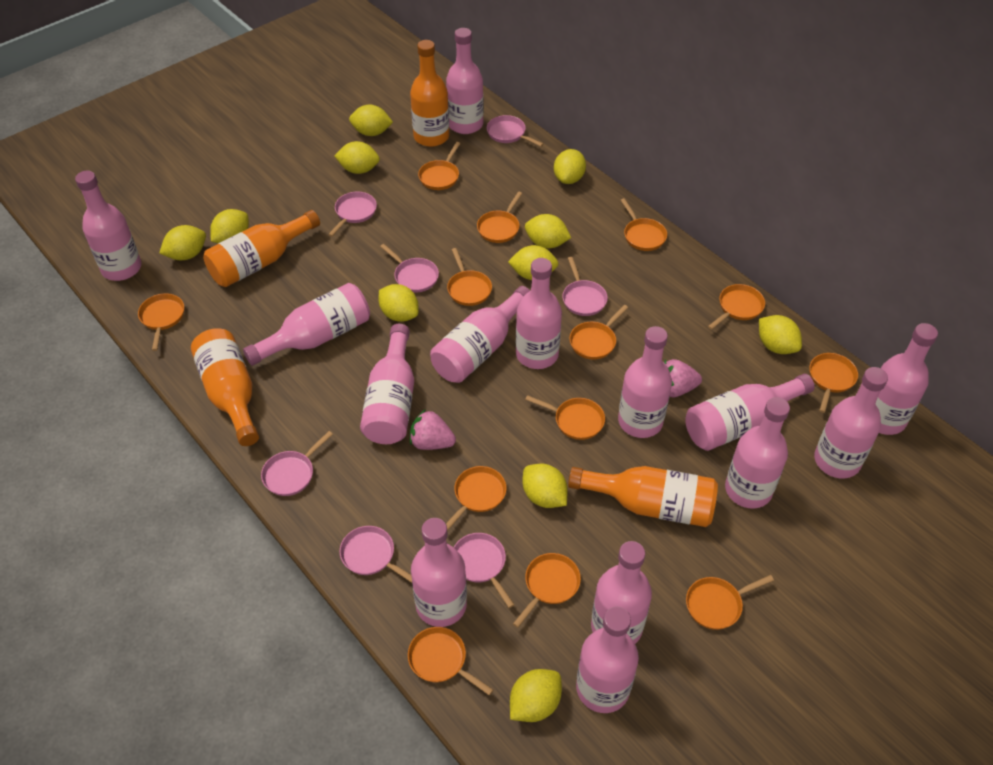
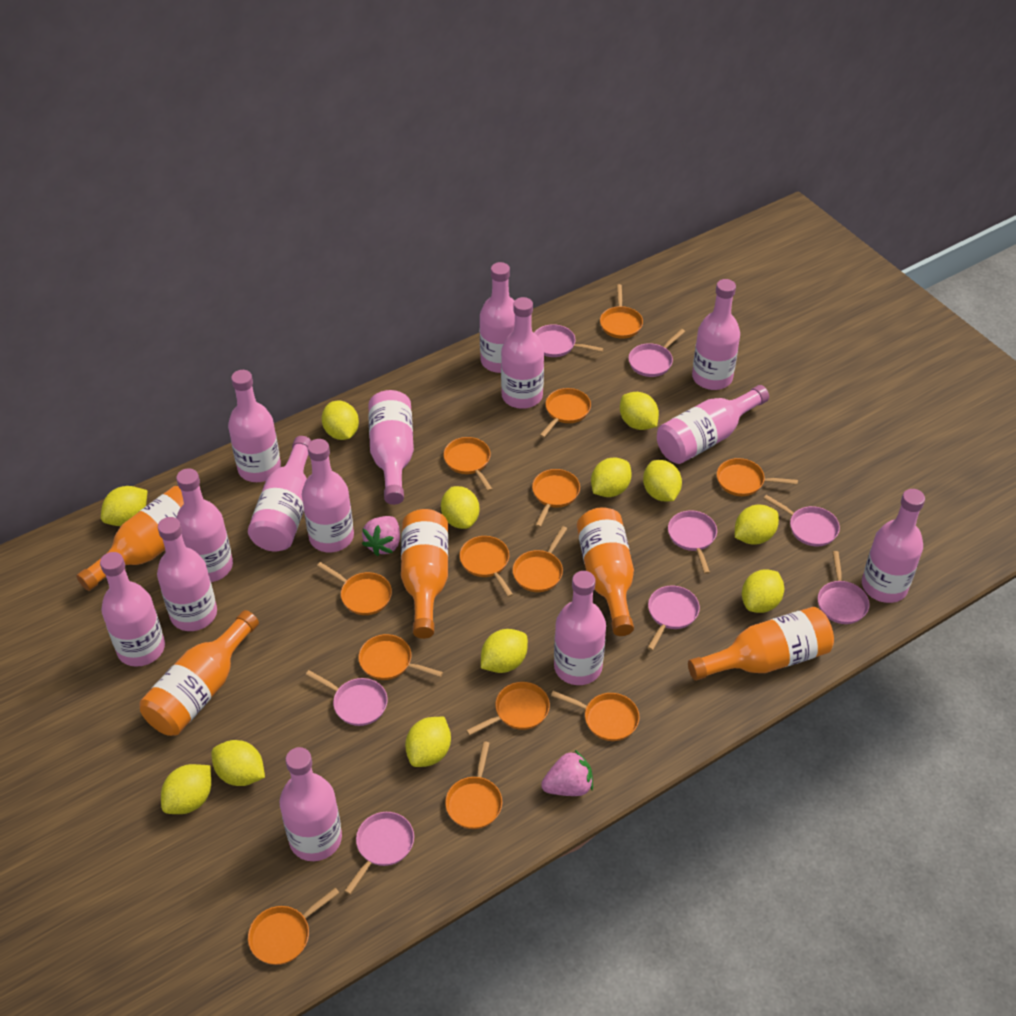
orange bottle: 4 -> 5
pink pan: 7 -> 8
yellow lemon: 11 -> 12

